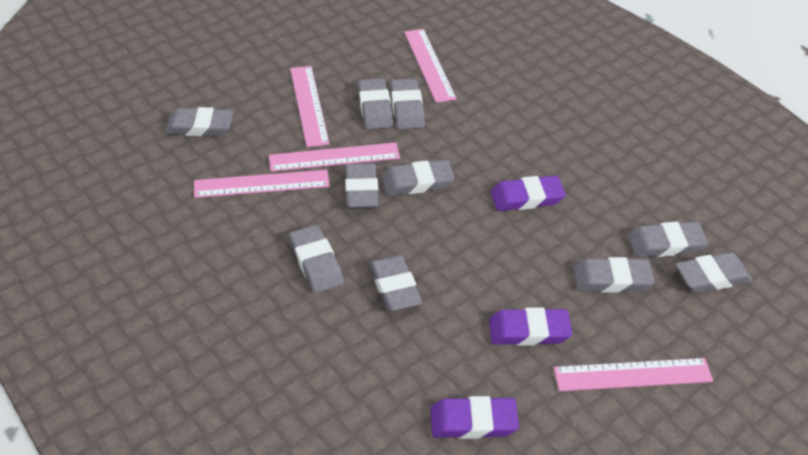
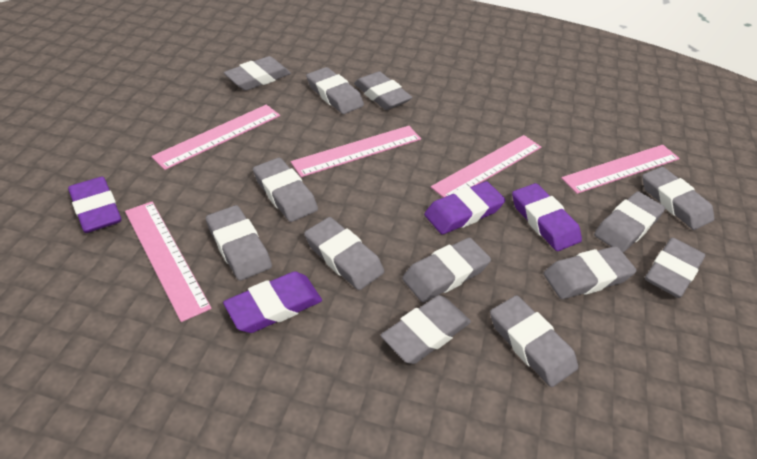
grey eraser: 10 -> 13
purple eraser: 3 -> 4

